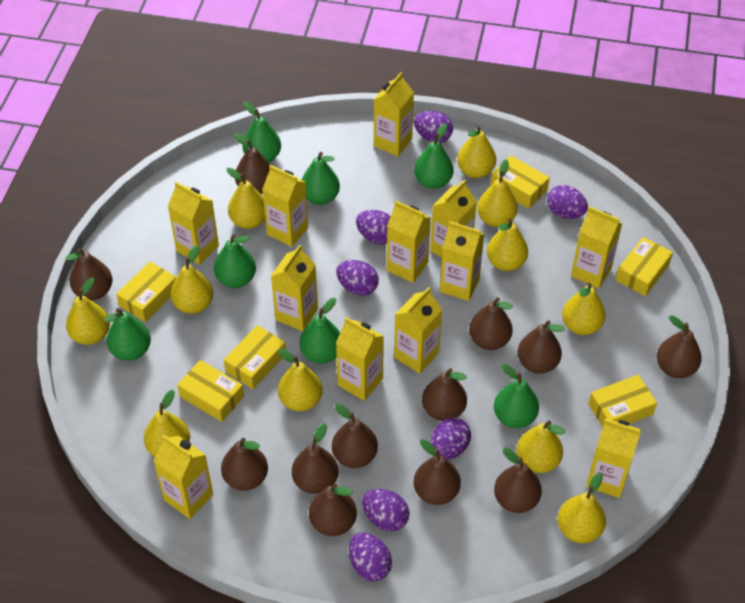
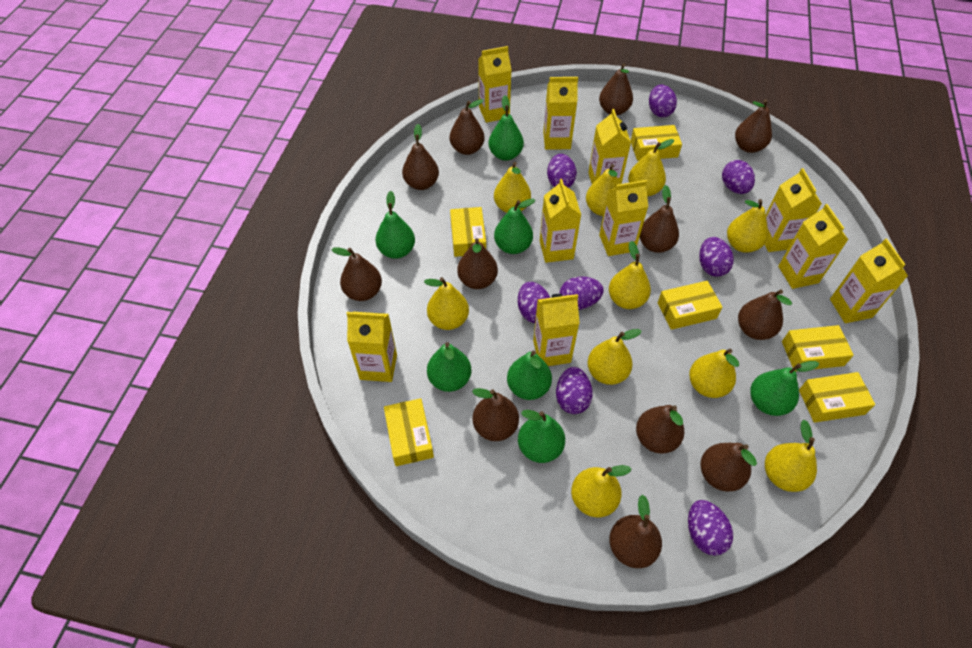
purple egg: 7 -> 8
yellow carton: 12 -> 10
yellow pear: 11 -> 10

